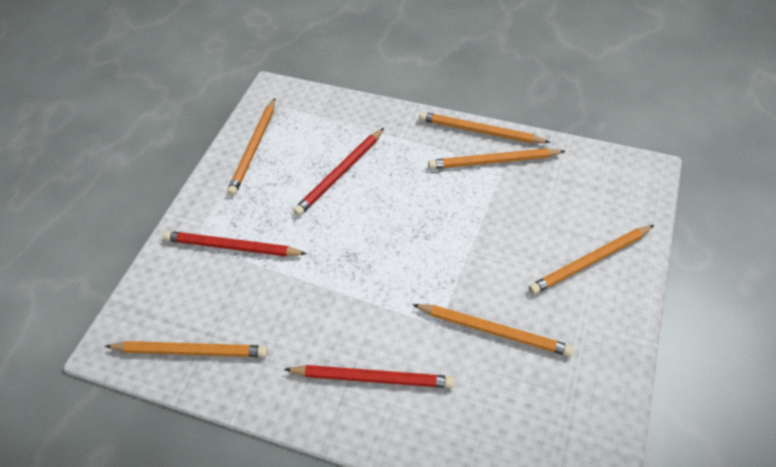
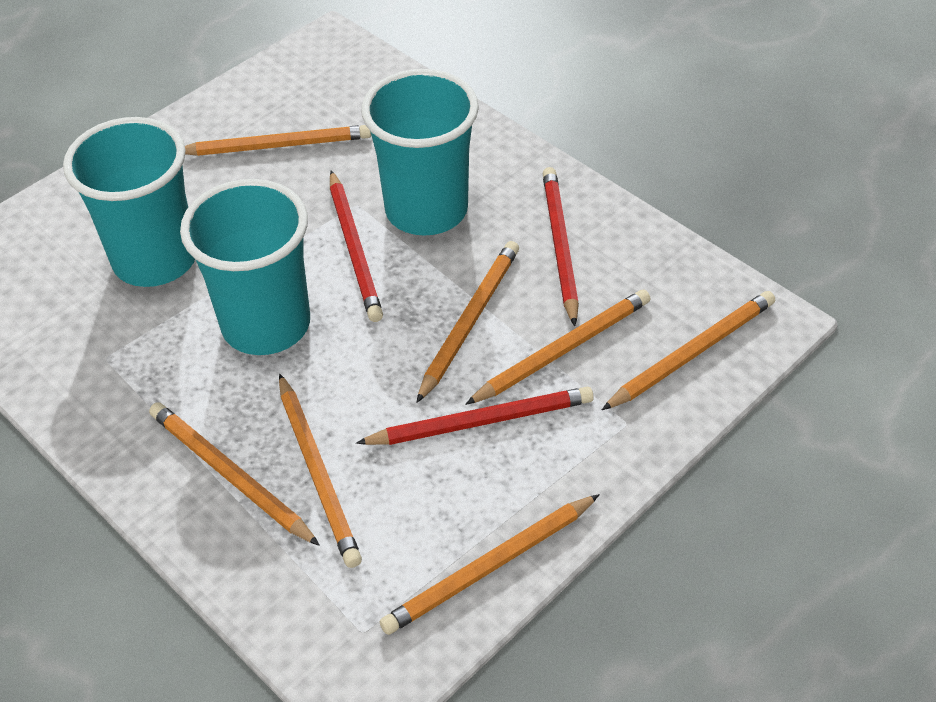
orange pencil: 6 -> 7
turquoise cup: 0 -> 3

